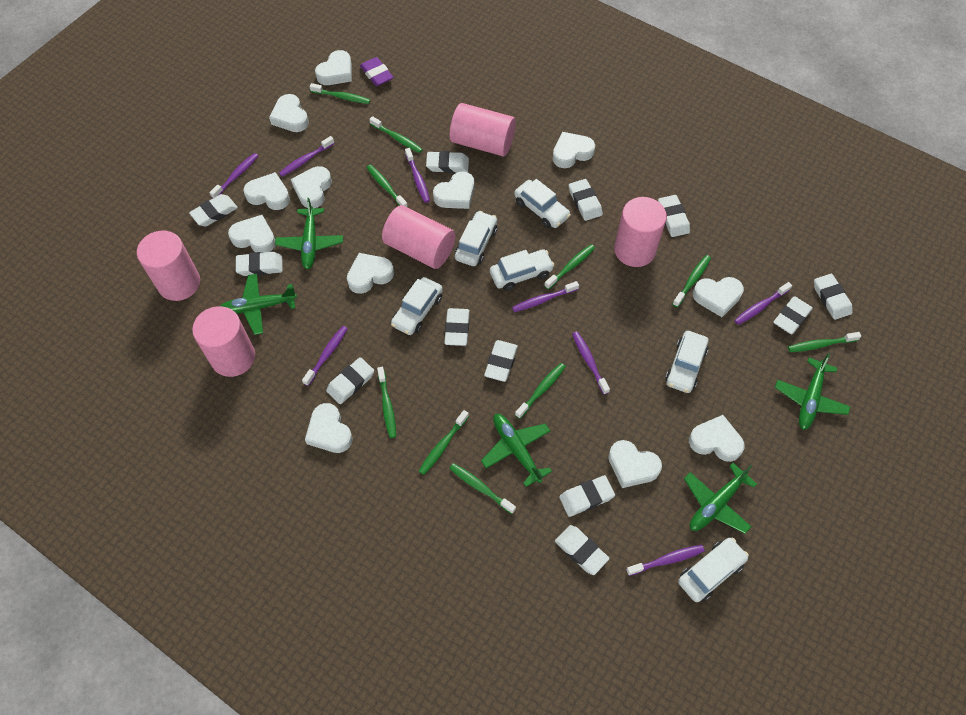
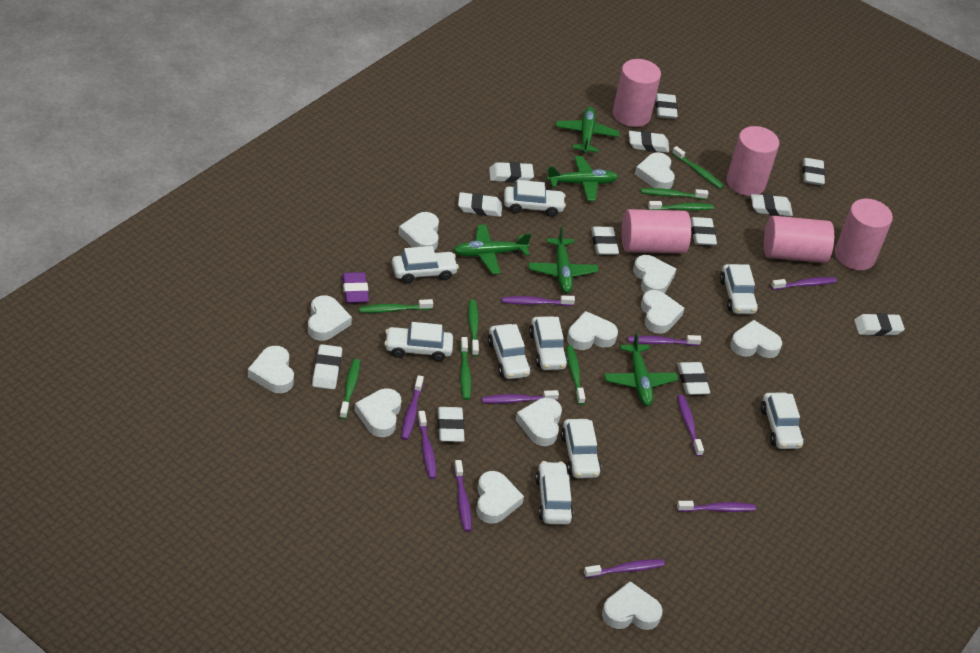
green toothbrush: 10 -> 8
purple toothbrush: 8 -> 10
white car: 6 -> 9

